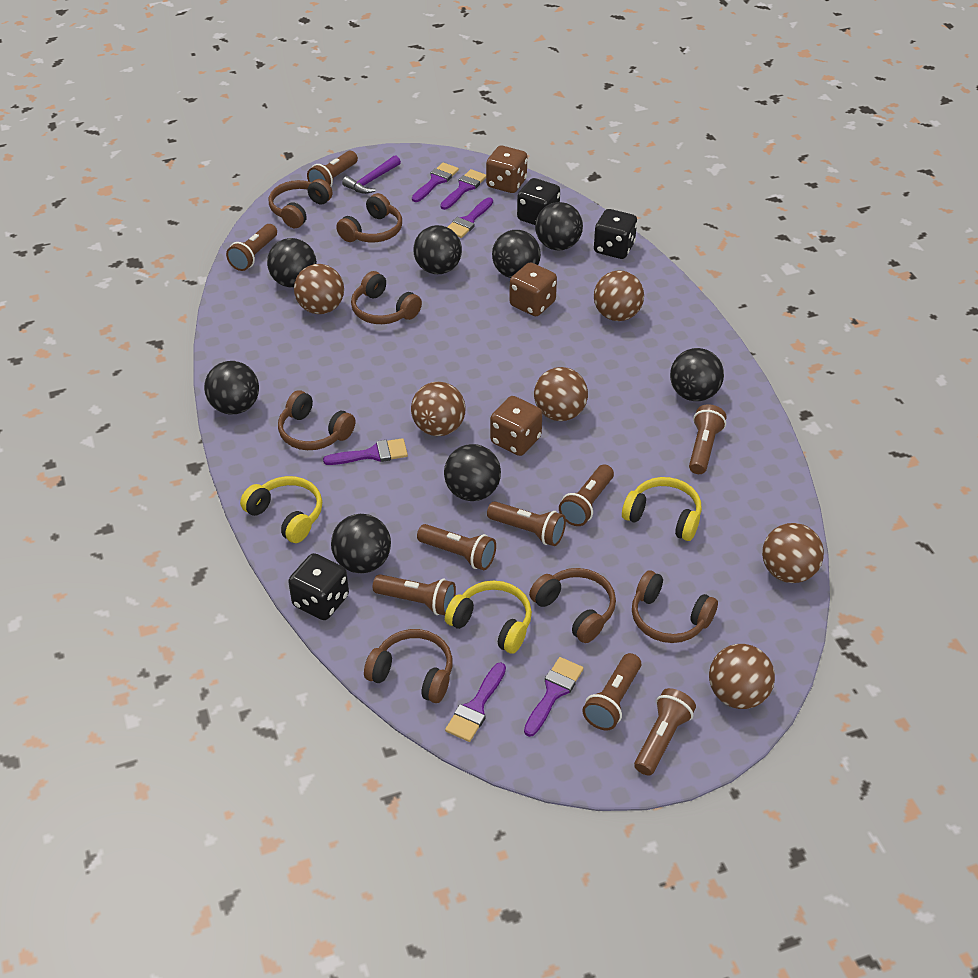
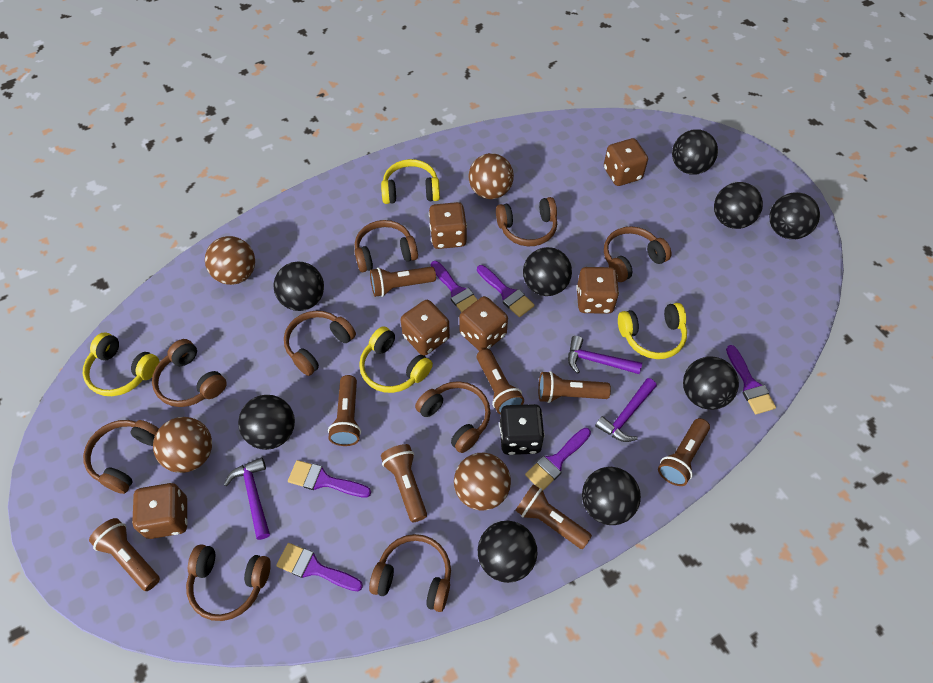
black ball: 8 -> 9
black dice: 3 -> 1
brown ball: 6 -> 4
brown dice: 3 -> 6
brown flashlight: 9 -> 8
brown headphones: 7 -> 9
purple hammer: 1 -> 3
yellow headphones: 3 -> 4

